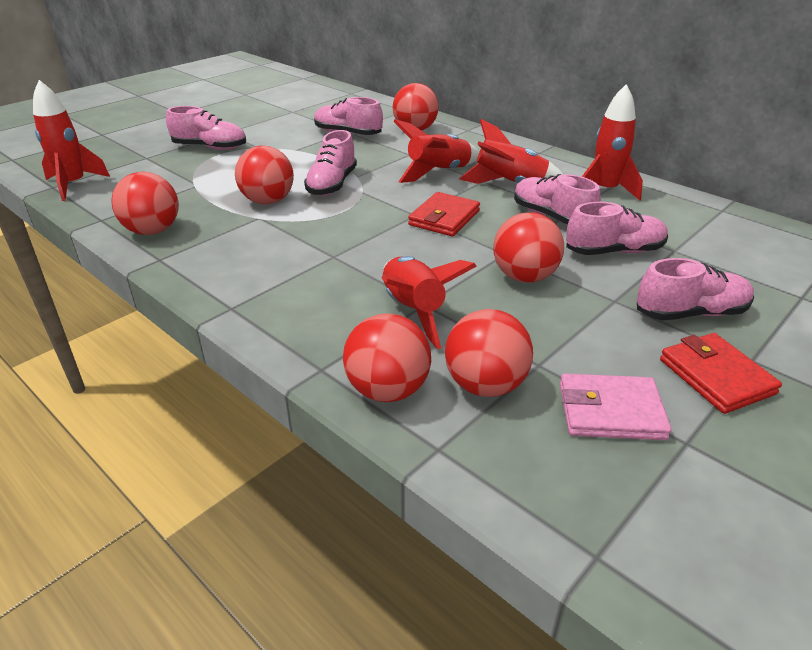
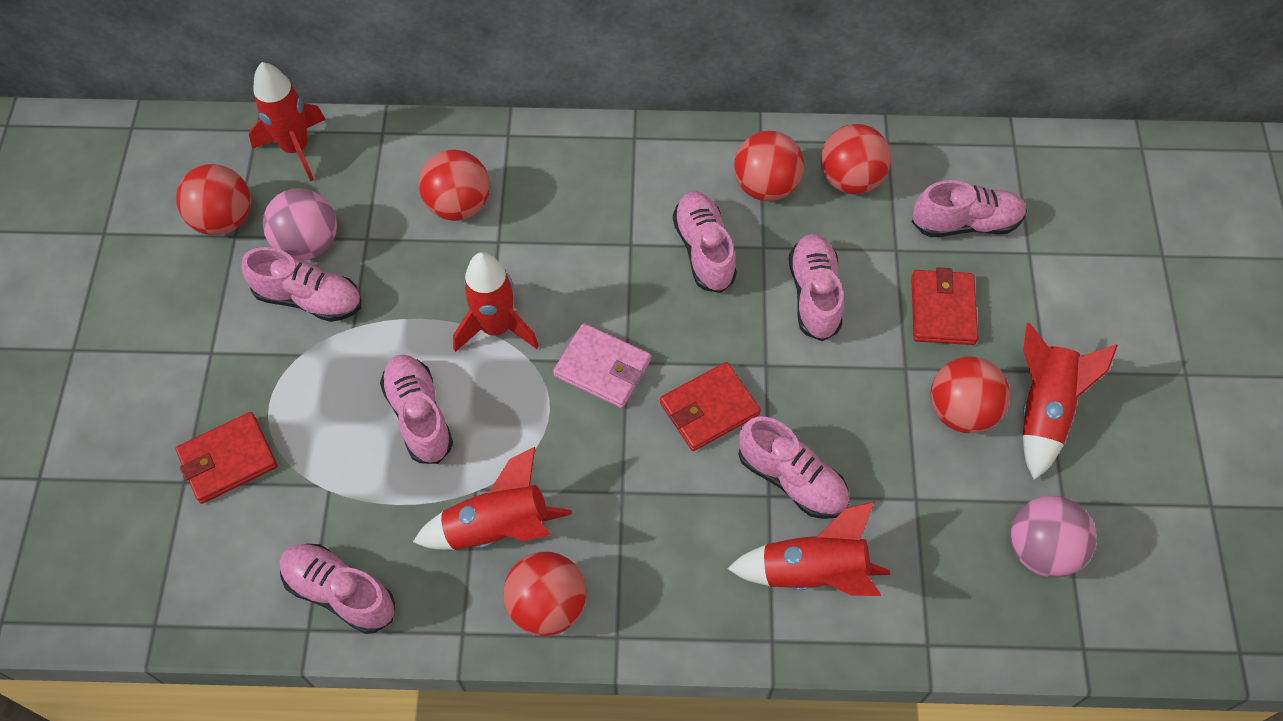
pink ball: 0 -> 2
pink shoe: 6 -> 7
red wallet: 2 -> 3

